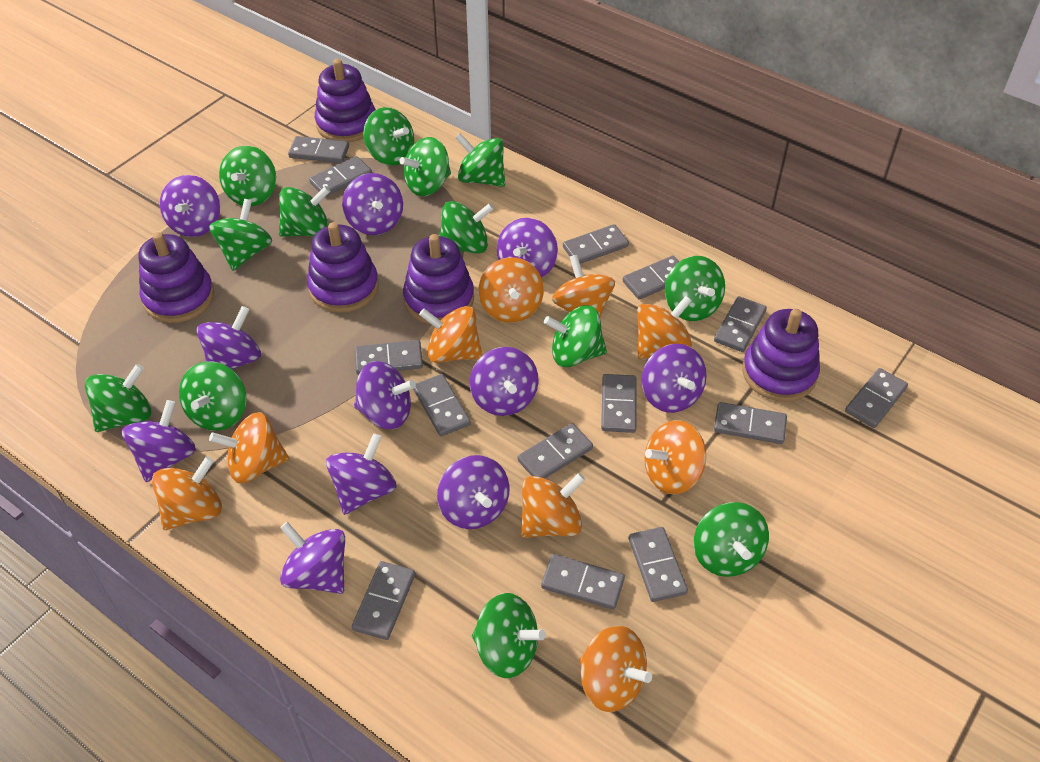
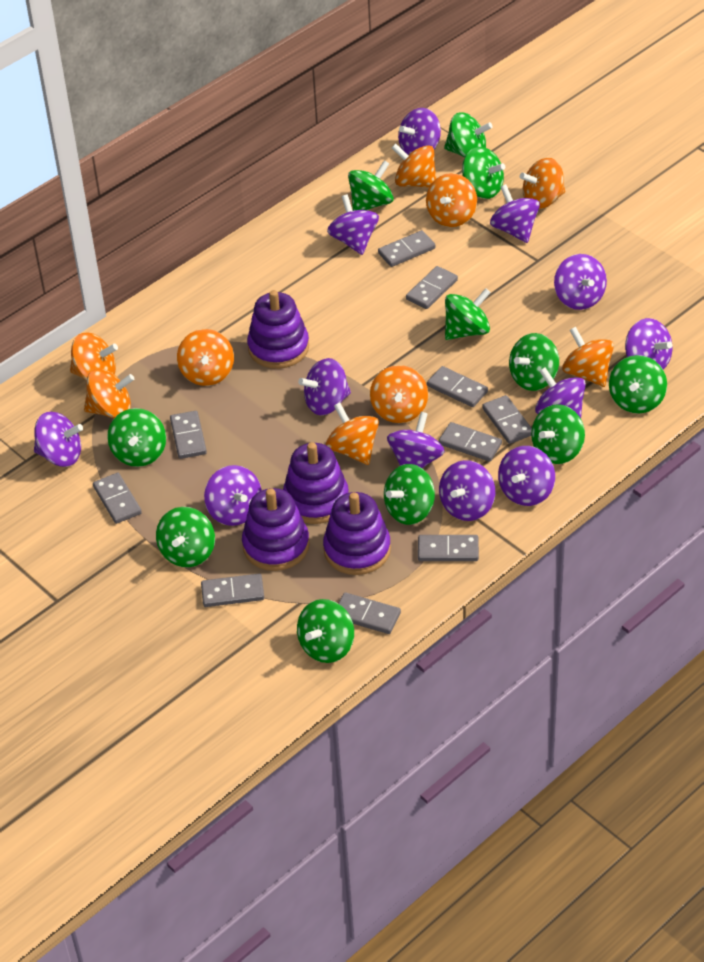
green spinning top: 13 -> 11
grey domino: 14 -> 10
purple spinning top: 11 -> 12
purple stacking toy: 5 -> 4

